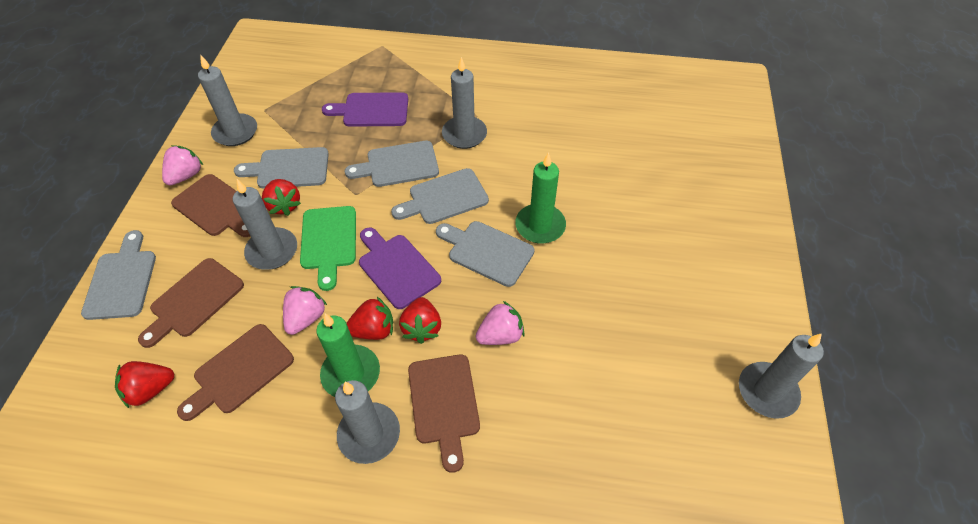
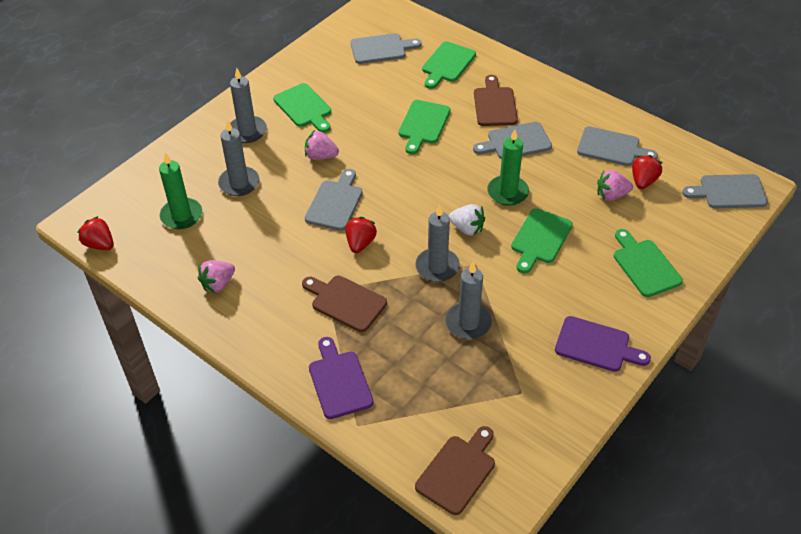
brown cutting board: 4 -> 3
green cutting board: 1 -> 5
grey candle: 5 -> 4
red strawberry: 4 -> 3
white strawberry: 0 -> 1

